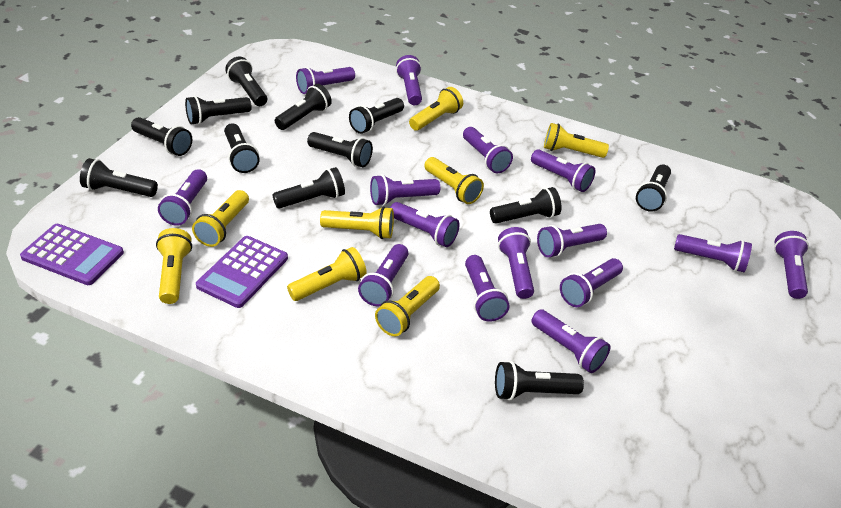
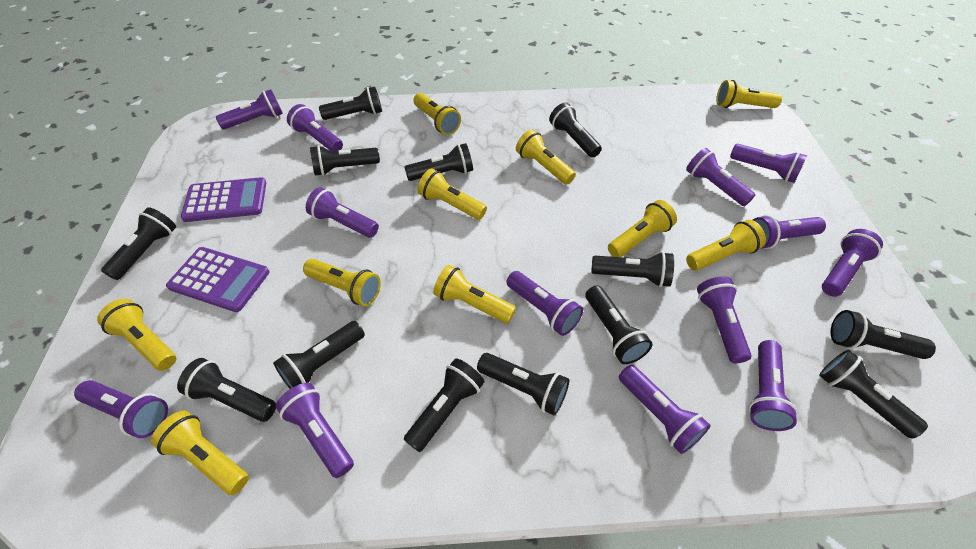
black flashlight: 12 -> 13
purple flashlight: 15 -> 13
yellow flashlight: 8 -> 10

